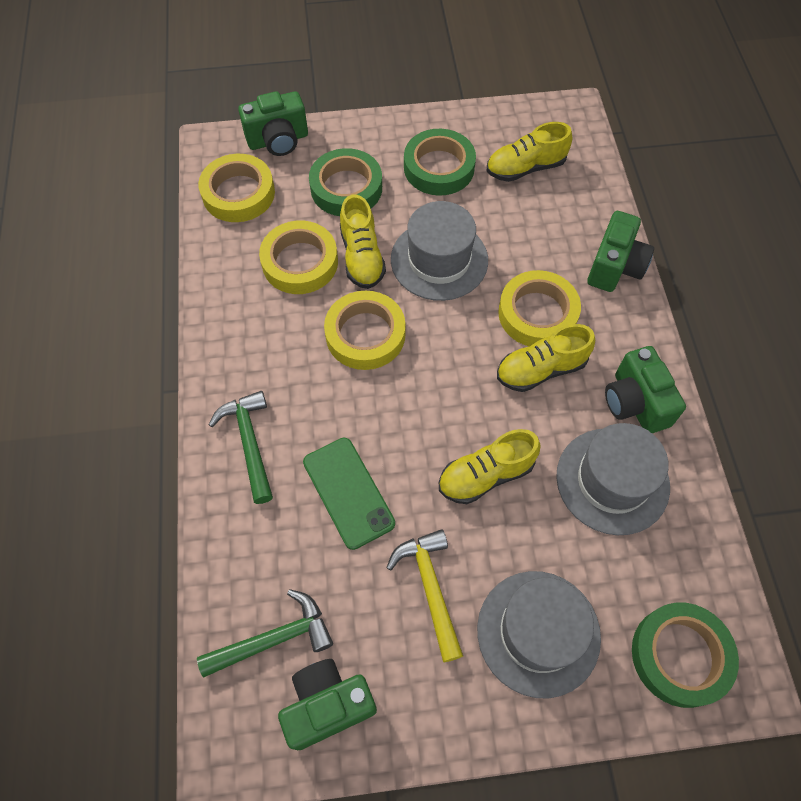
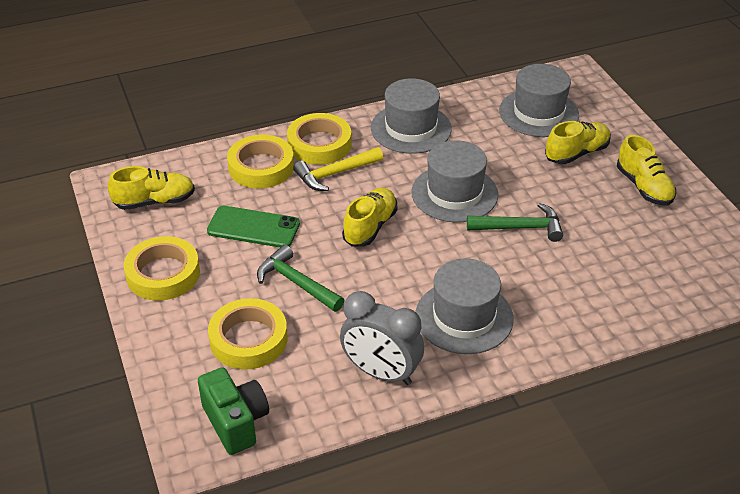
green camera: 4 -> 1
green tape: 3 -> 0
grey clock: 0 -> 1
grey hat: 3 -> 4

